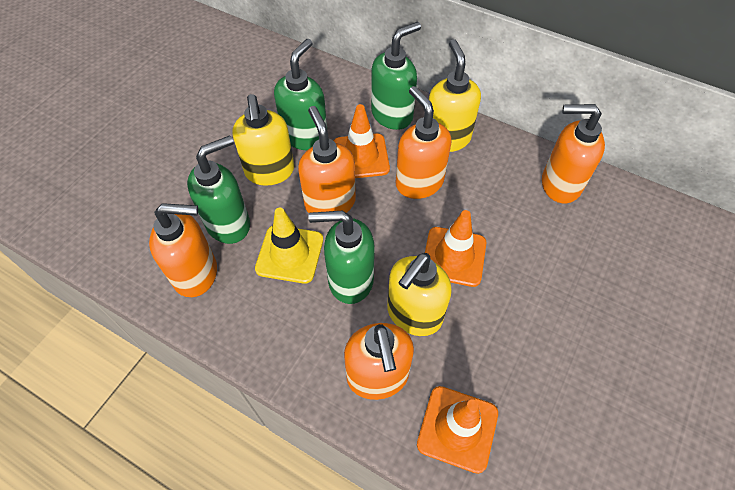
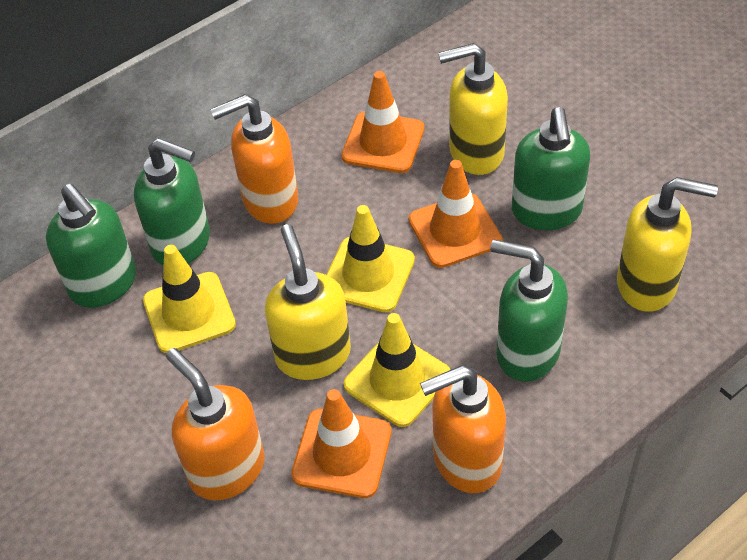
orange soap dispenser: 5 -> 3
yellow traffic cone: 1 -> 3

